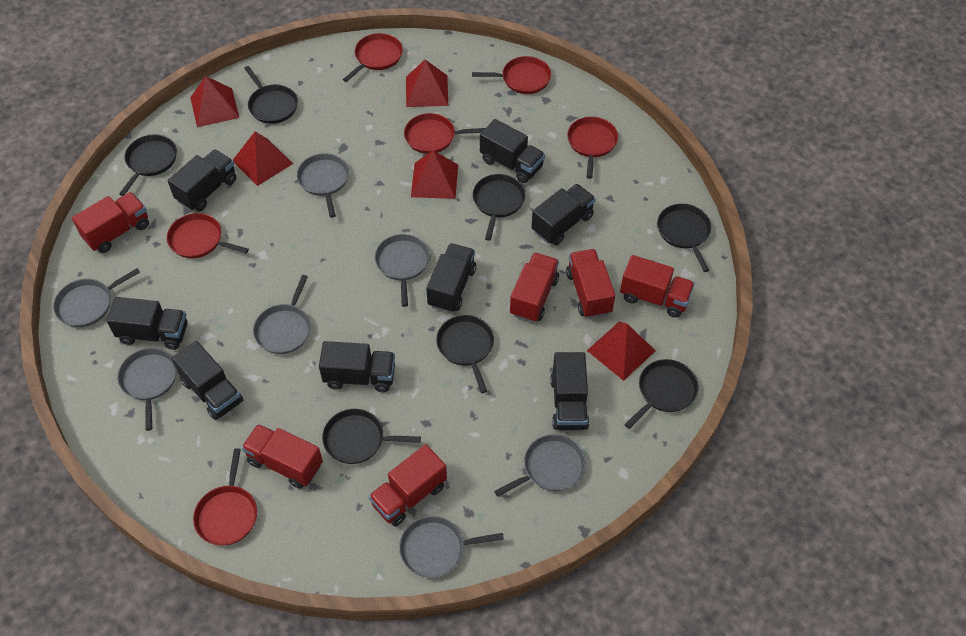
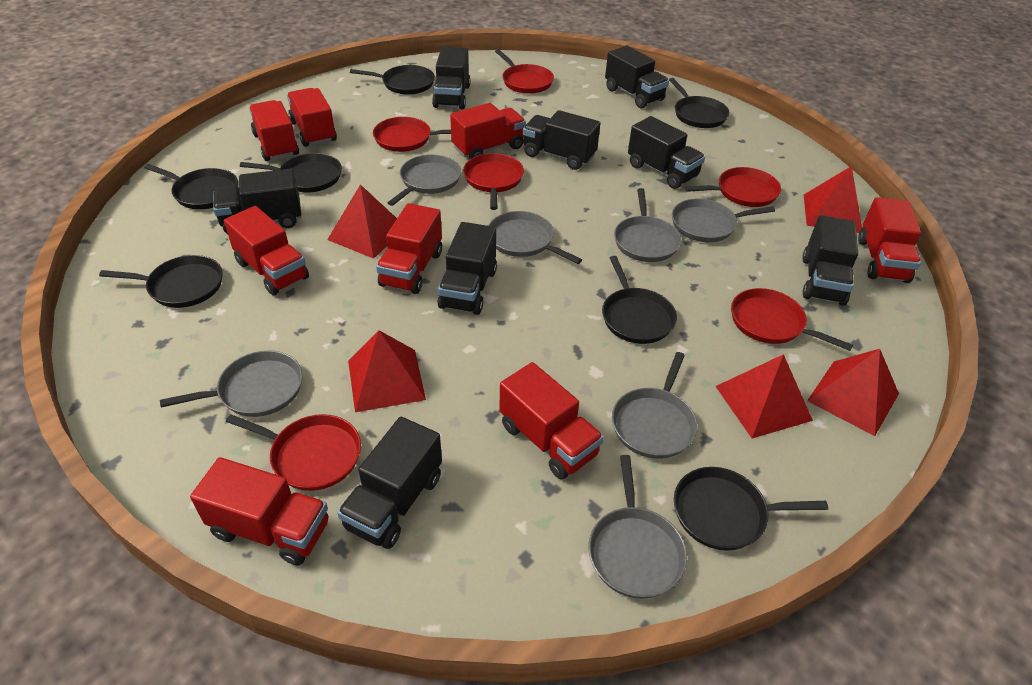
red truck: 6 -> 8

